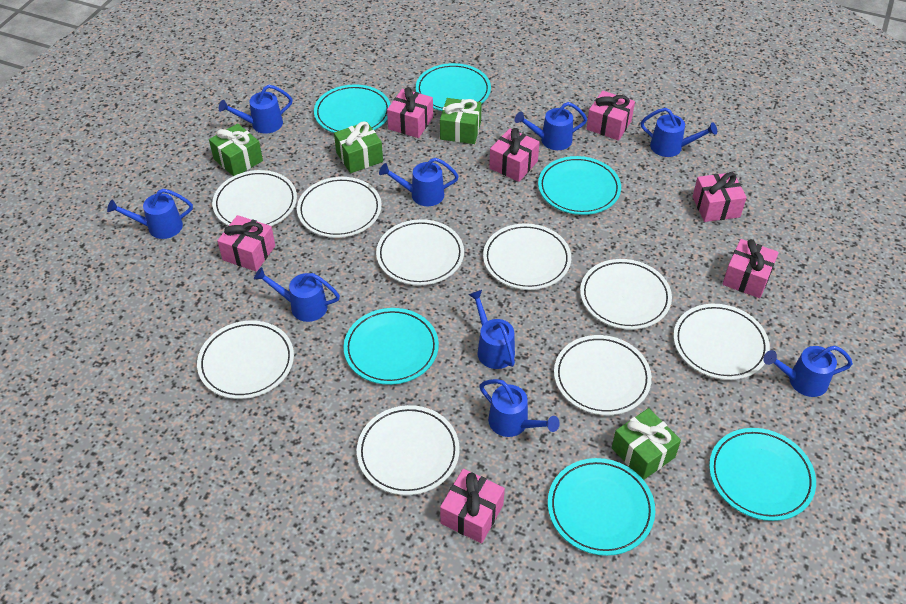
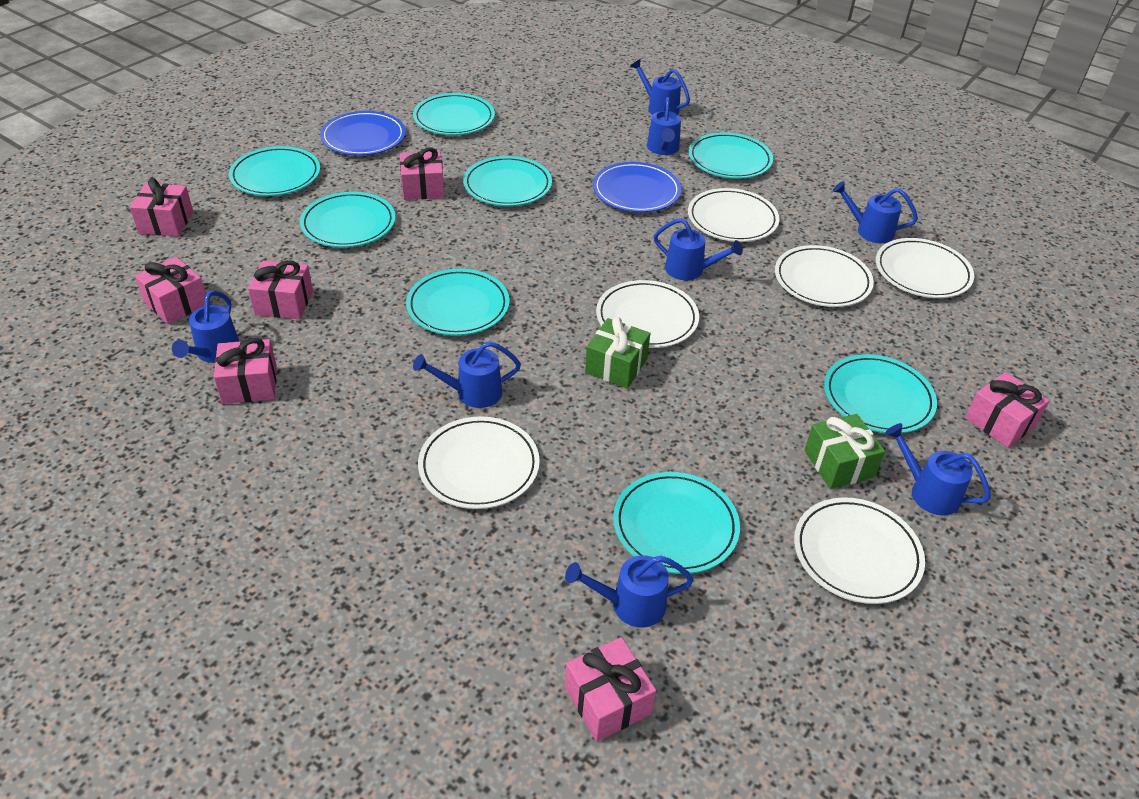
blue plate: 0 -> 2
blue watering can: 9 -> 8
green gift: 4 -> 2
turquoise plate: 6 -> 8
white plate: 9 -> 6

